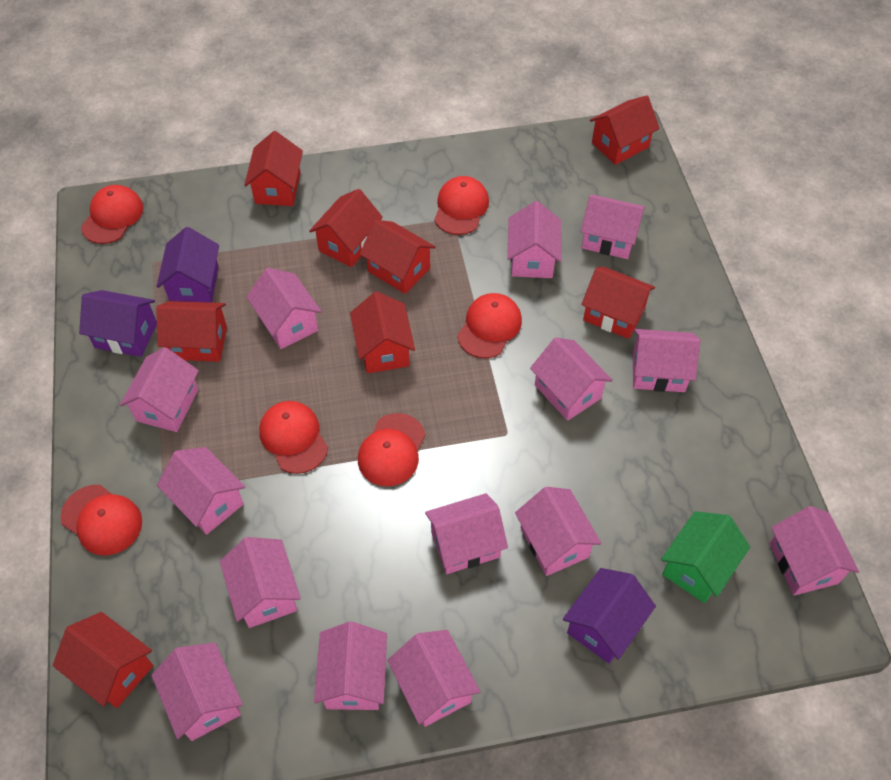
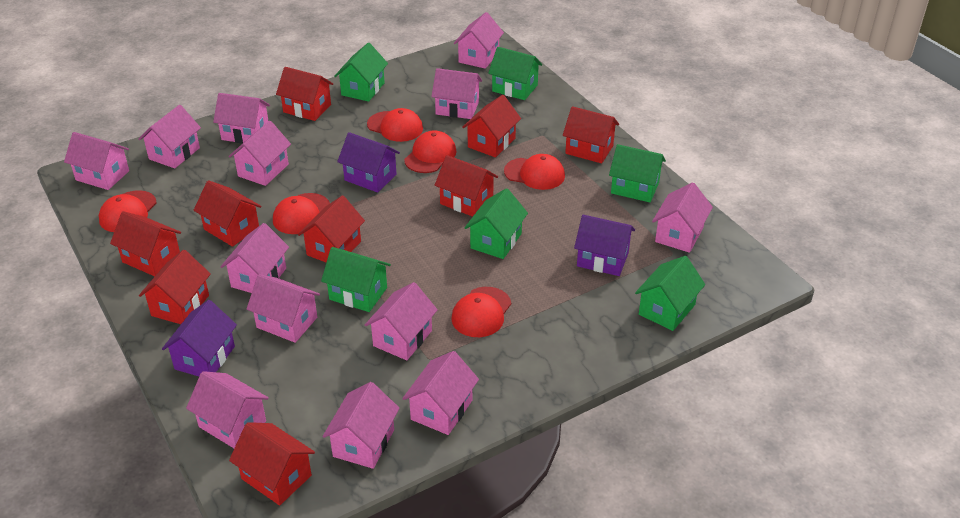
green house: 1 -> 6
pink house: 14 -> 13
red house: 8 -> 9

